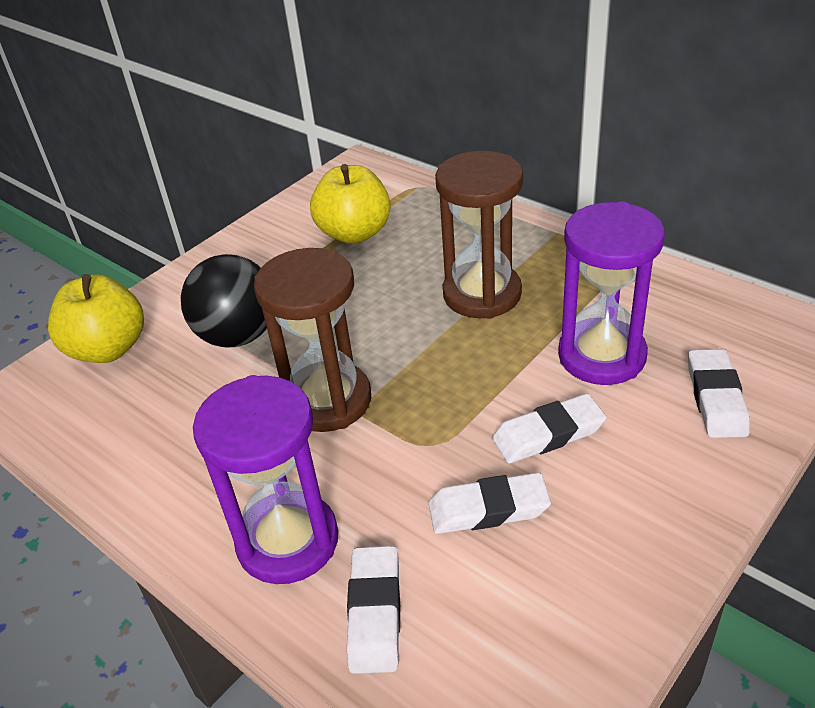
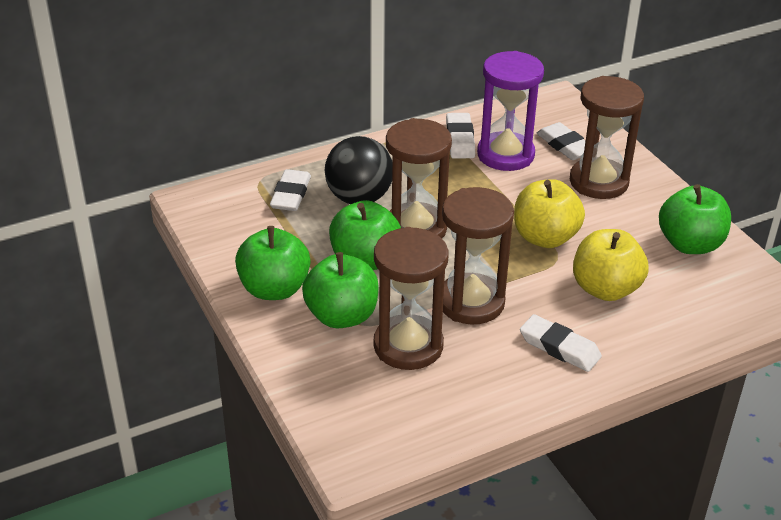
brown hourglass: 2 -> 4
green apple: 0 -> 4
purple hourglass: 2 -> 1

